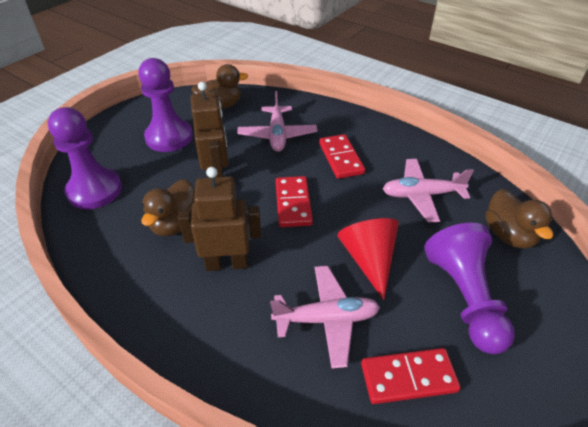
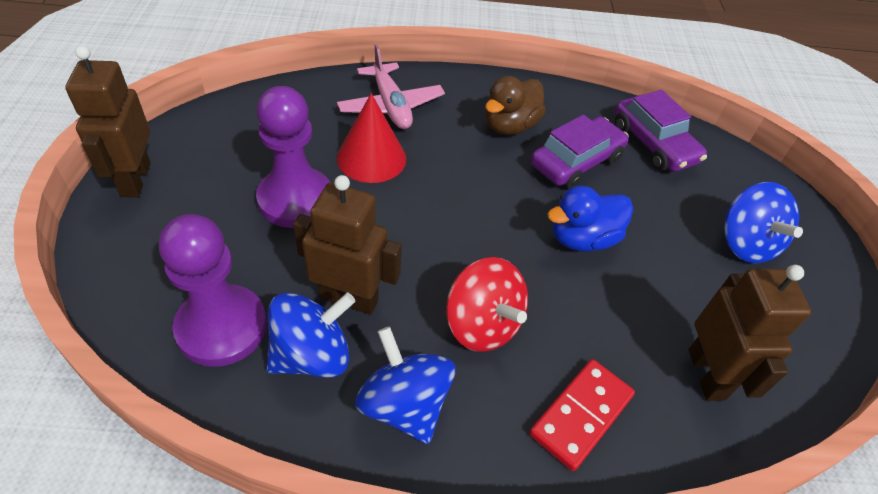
blue duck: 0 -> 1
blue spinning top: 0 -> 3
brown duck: 3 -> 1
brown robot: 2 -> 3
pink plane: 3 -> 1
purple car: 0 -> 2
purple pawn: 3 -> 2
red domino: 3 -> 1
red spinning top: 0 -> 1

